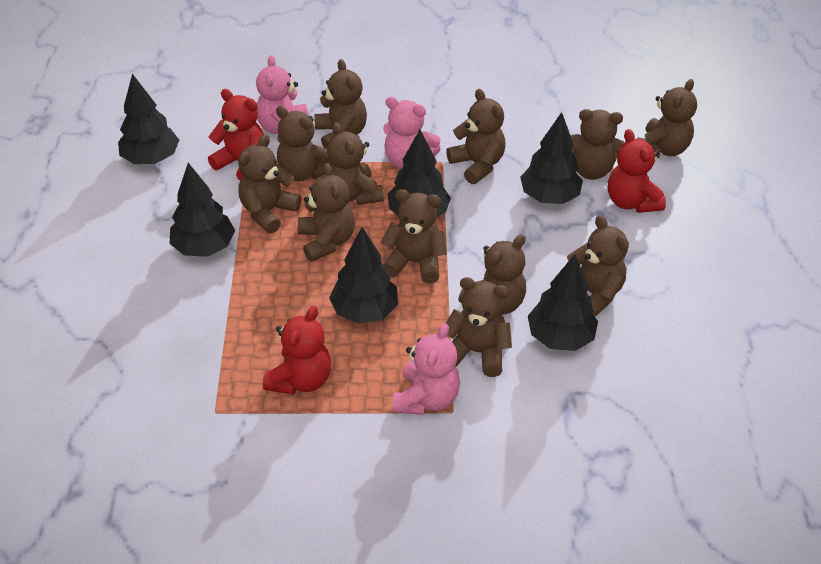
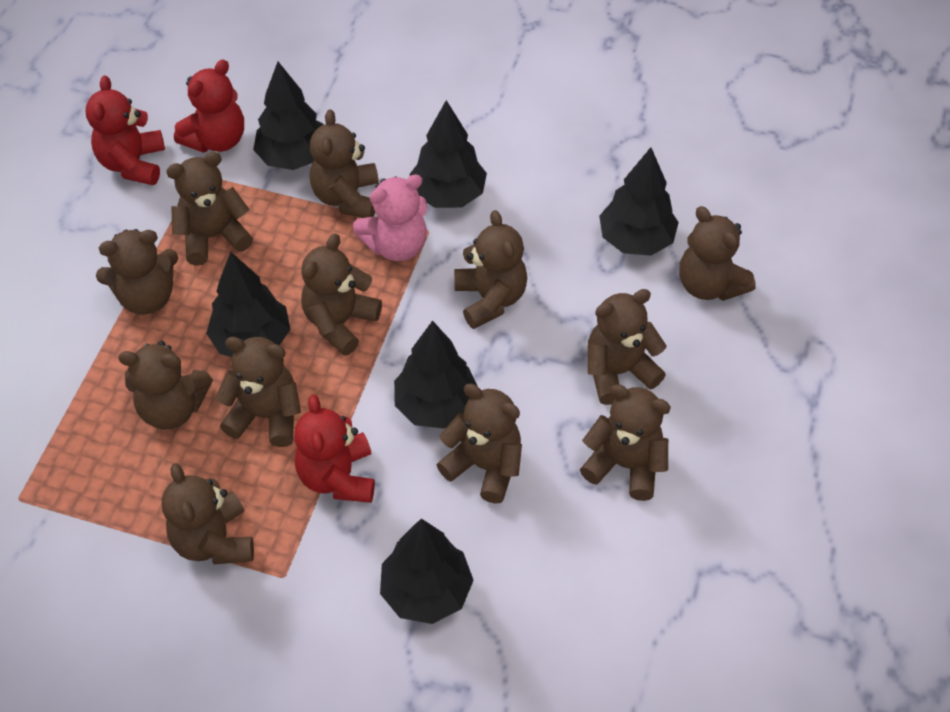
pink teddy bear: 3 -> 1

